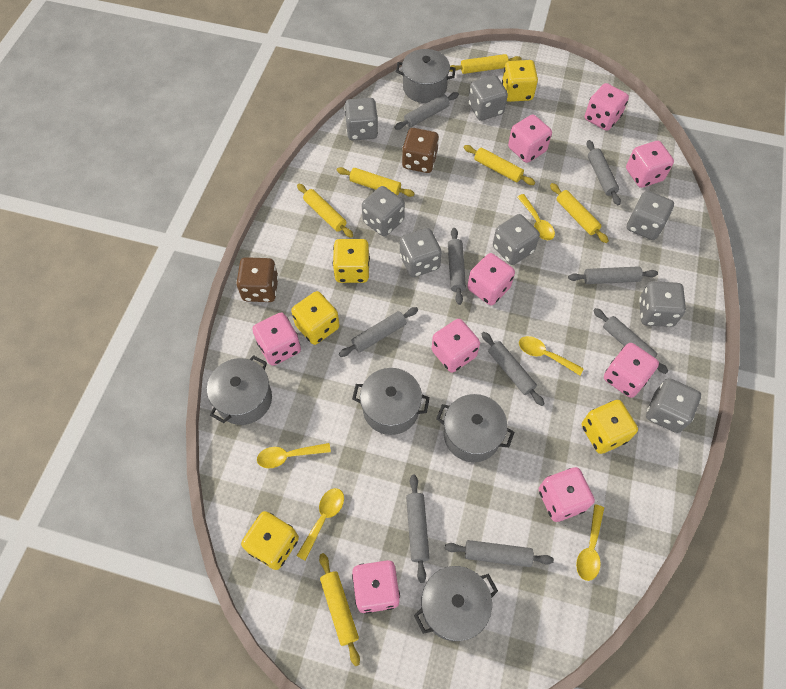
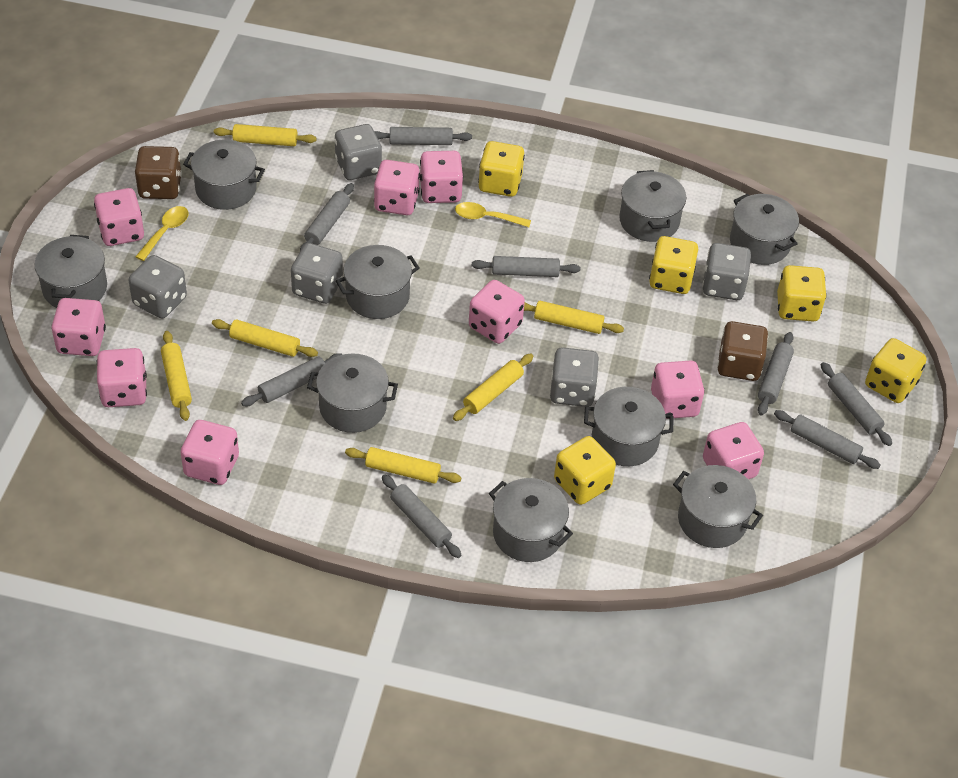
grey dice: 8 -> 5
grey pot: 5 -> 9
grey rolling pin: 9 -> 8
yellow spoon: 5 -> 2

